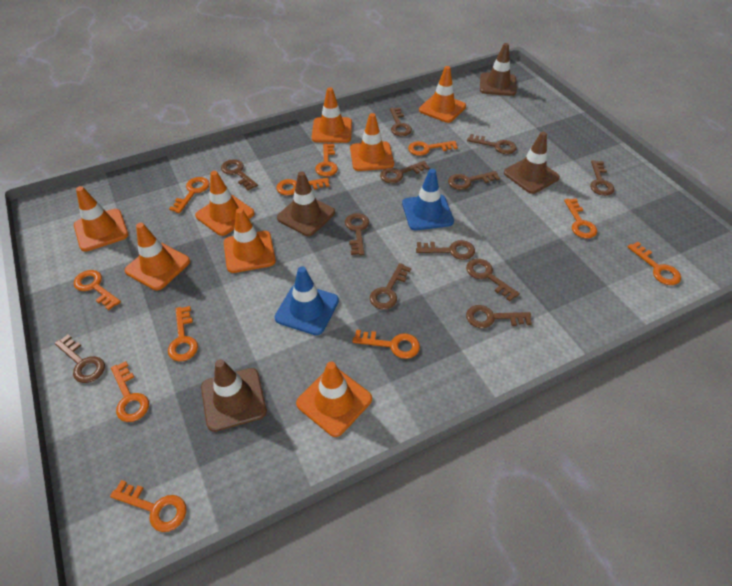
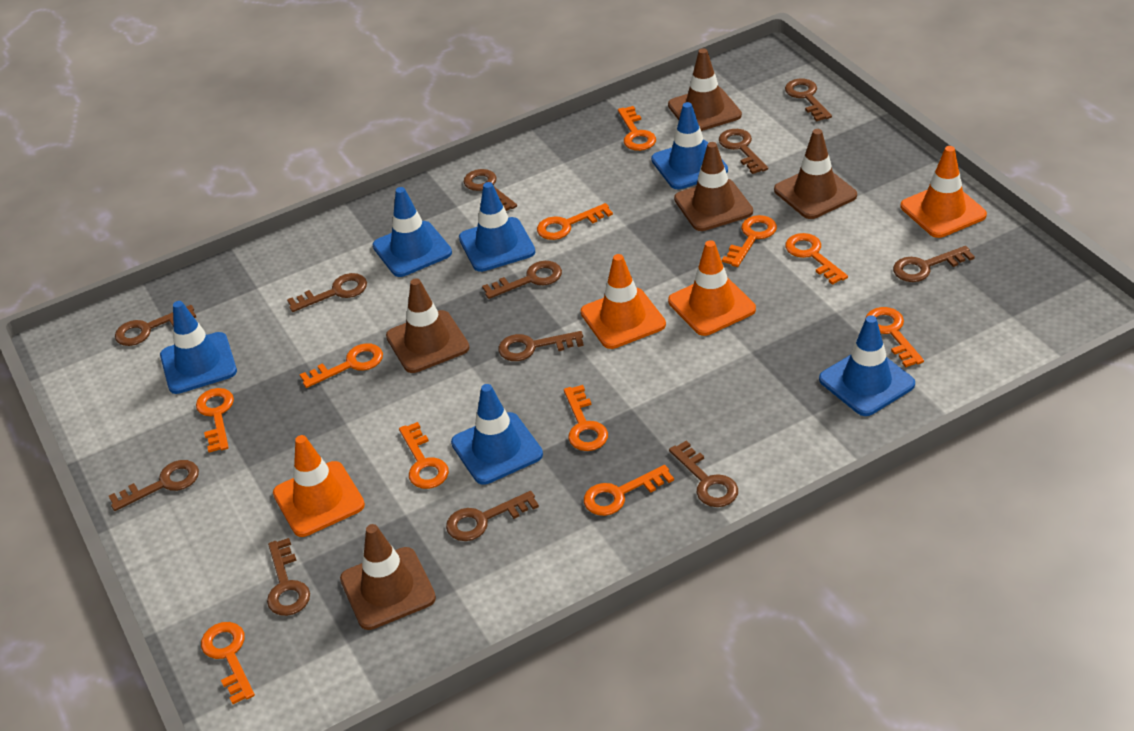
blue traffic cone: 2 -> 6
brown traffic cone: 4 -> 5
orange traffic cone: 8 -> 4

